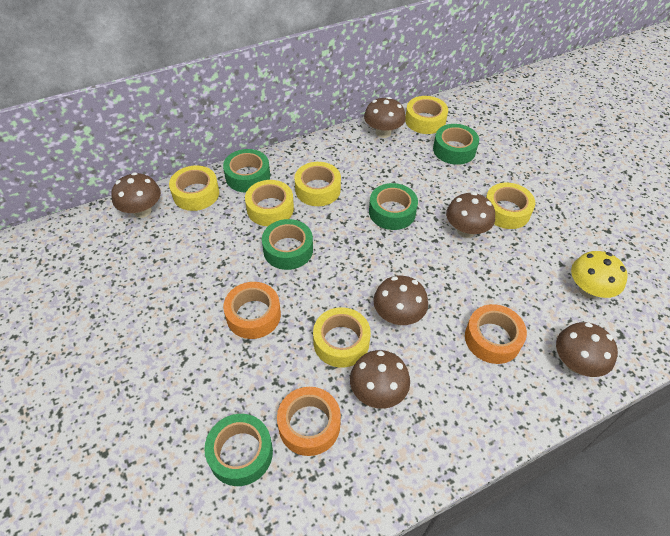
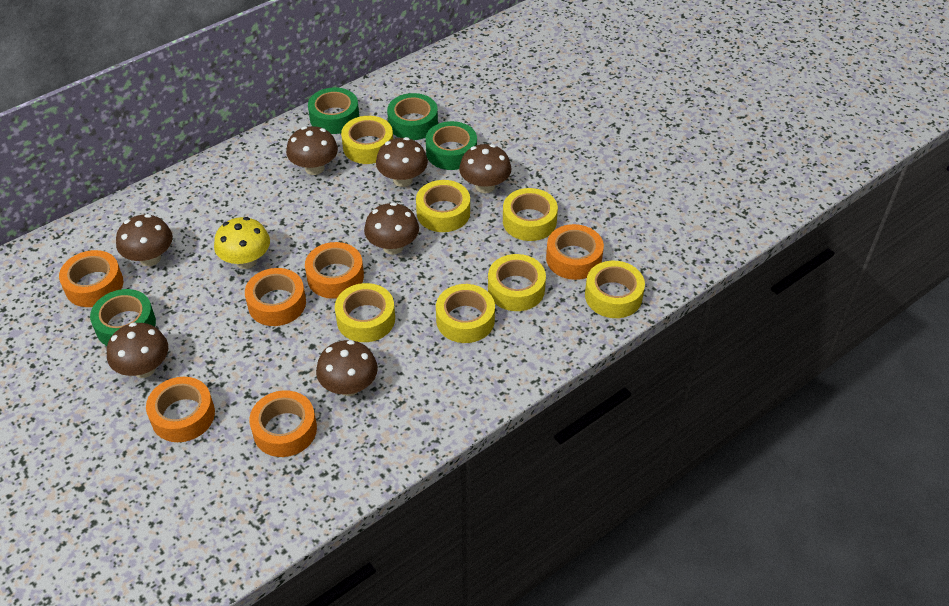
brown mushroom: 6 -> 7
green tape: 5 -> 4
orange tape: 3 -> 6
yellow tape: 6 -> 7

